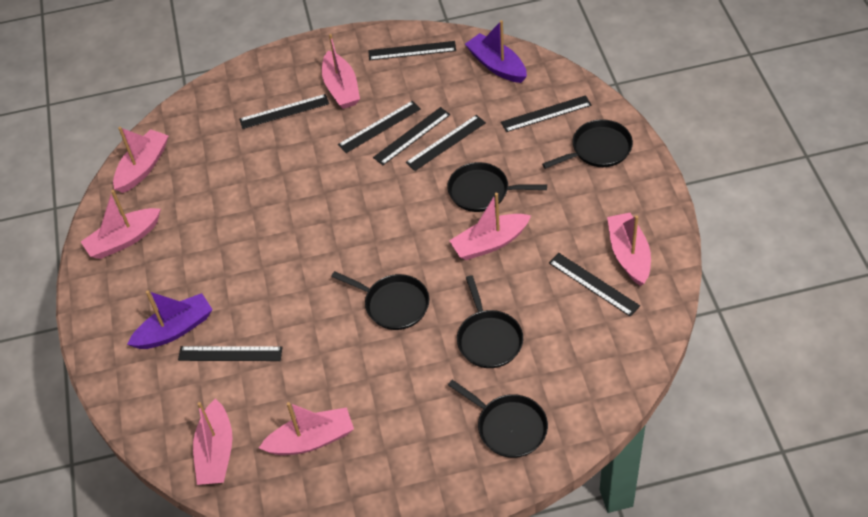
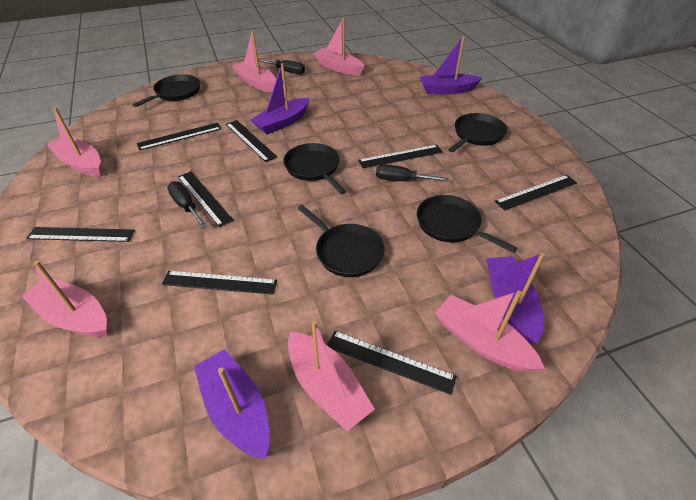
black screwdriver: 0 -> 3
pink boat: 7 -> 6
purple boat: 2 -> 4

